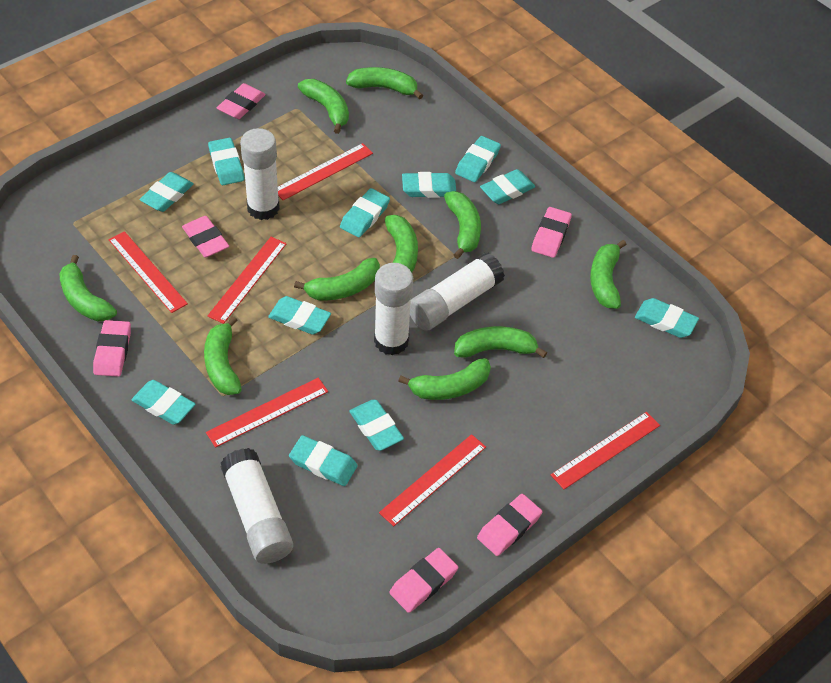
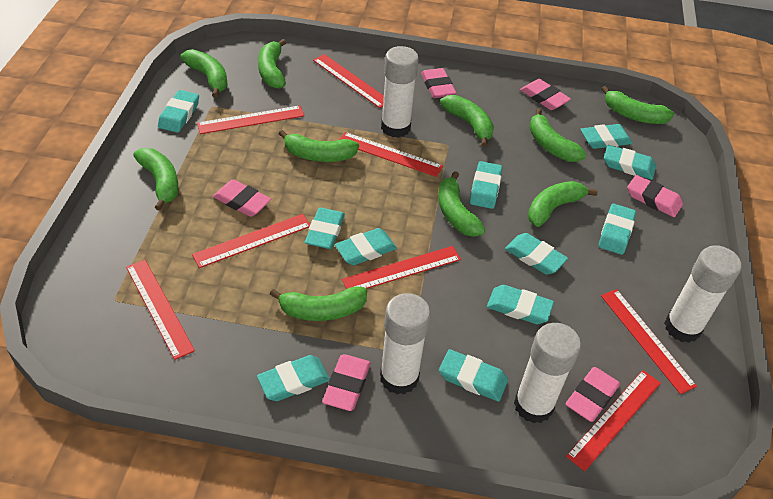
red ruler: 6 -> 8

